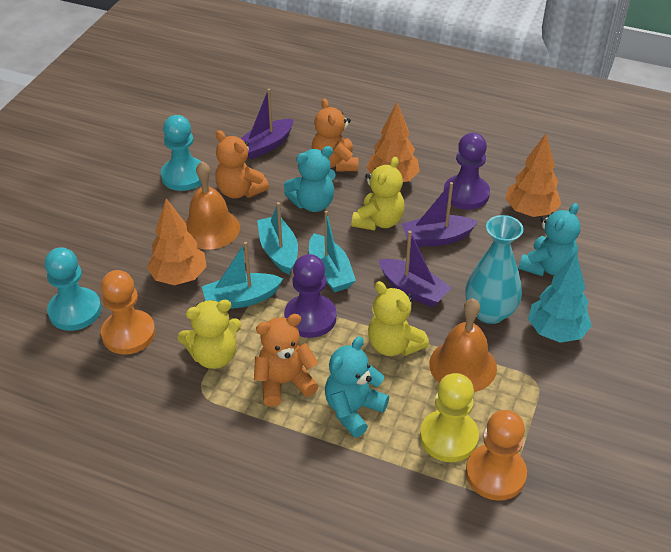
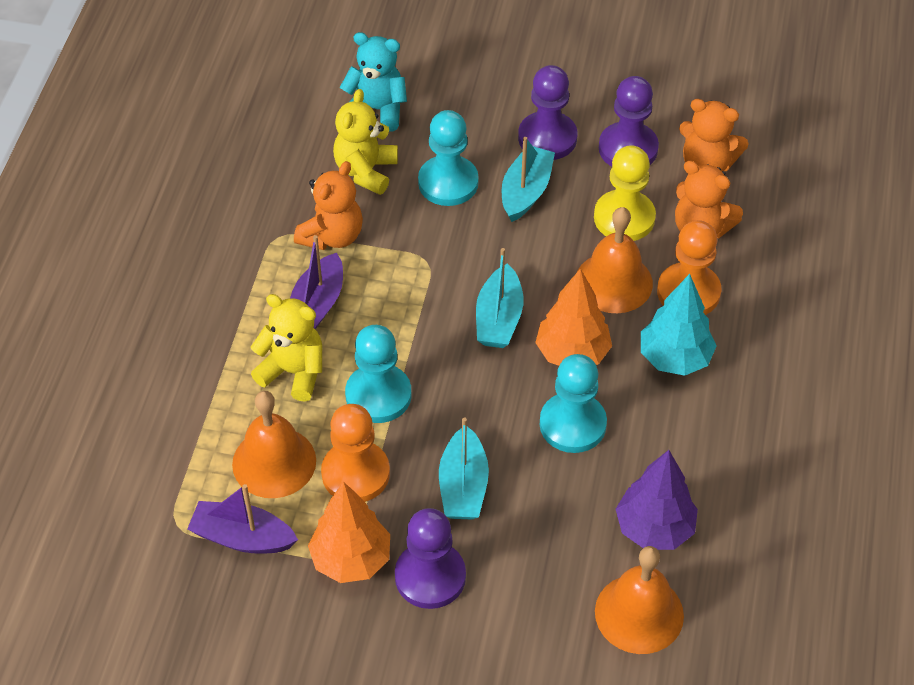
orange bell: 2 -> 3
orange tree: 3 -> 2
purple boat: 3 -> 2
purple pawn: 2 -> 3
purple tree: 0 -> 1
turquoise pawn: 2 -> 3
turquoise teddy bear: 3 -> 1
turquoise vase: 1 -> 0
yellow teddy bear: 3 -> 2

